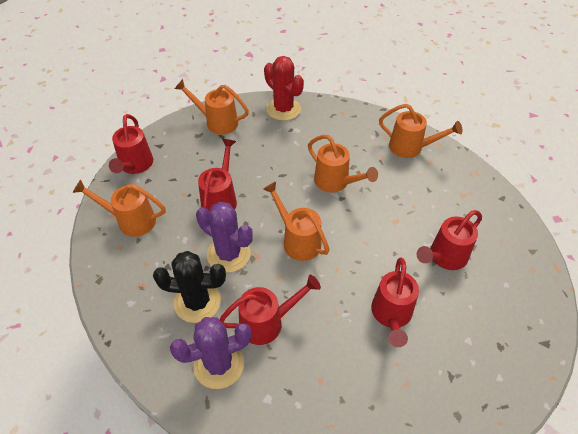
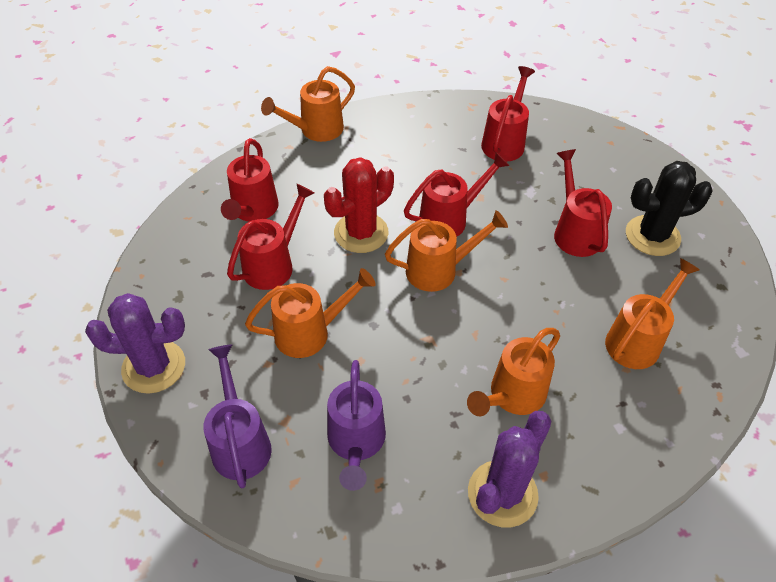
purple watering can: 0 -> 2

